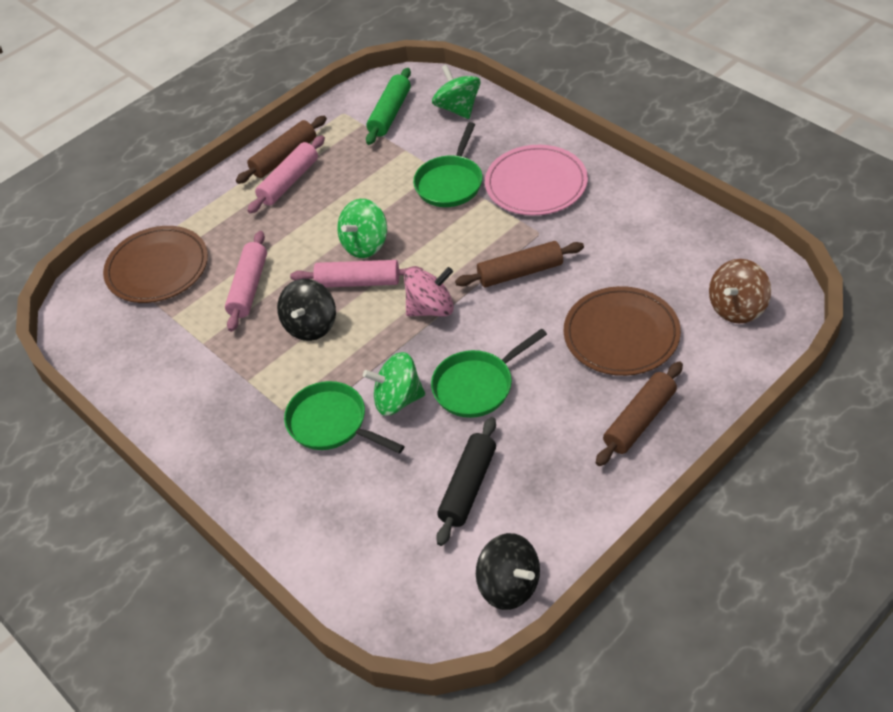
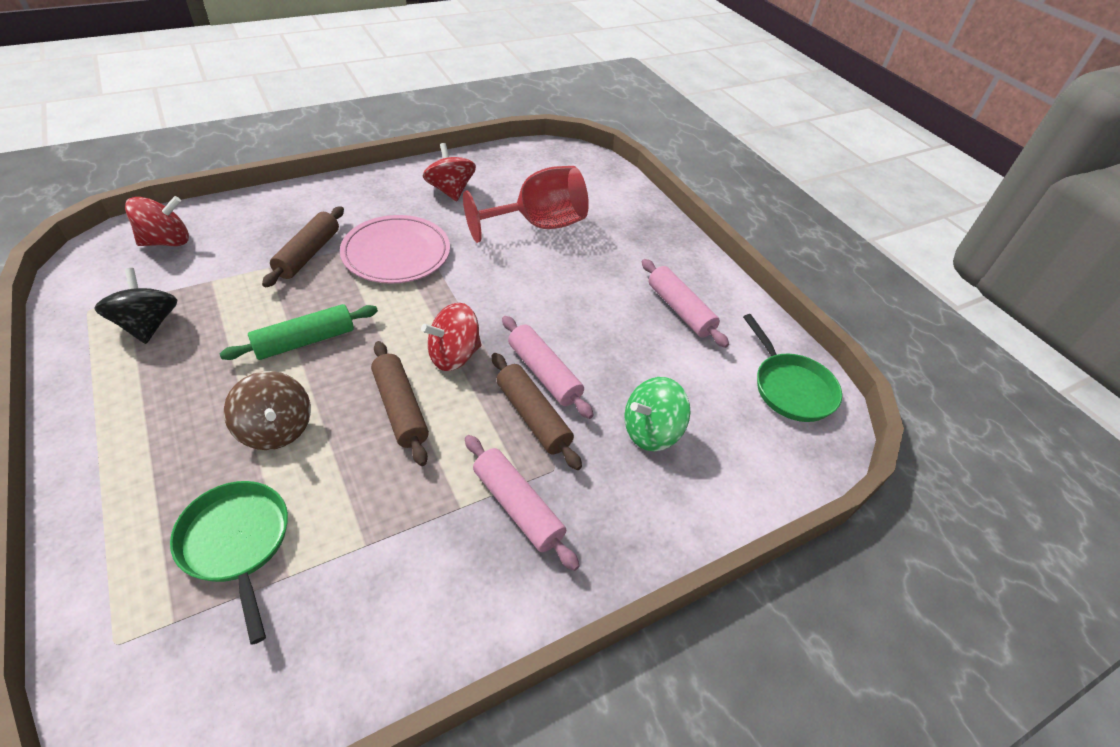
black rolling pin: 1 -> 0
black spinning top: 2 -> 1
brown plate: 2 -> 0
green pan: 3 -> 2
green spinning top: 3 -> 1
pink spinning top: 1 -> 0
red goblet: 0 -> 1
red spinning top: 0 -> 3

